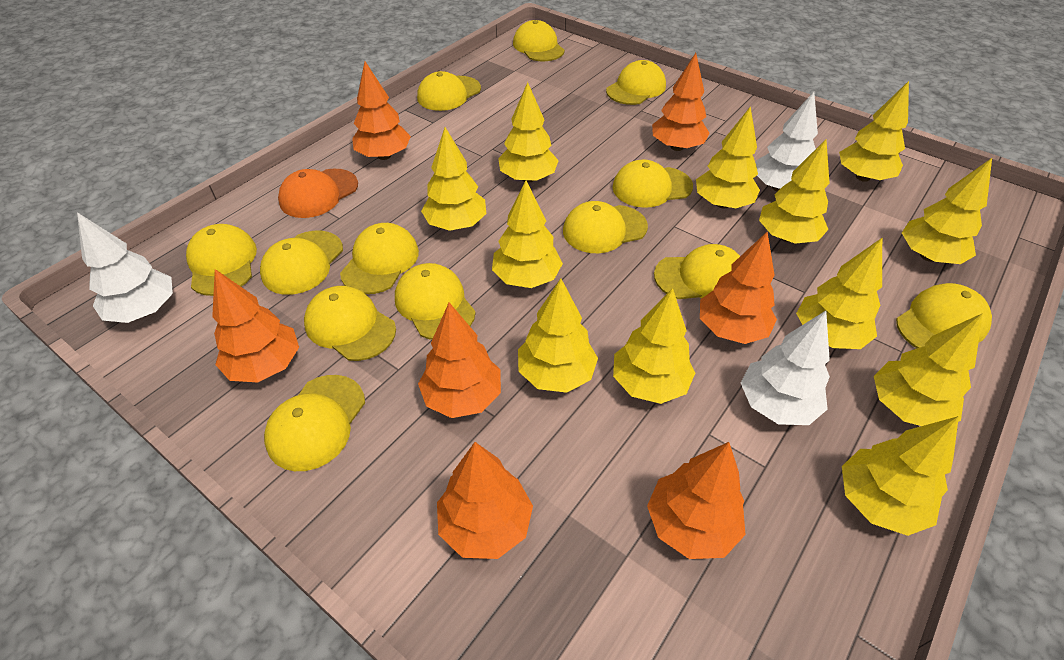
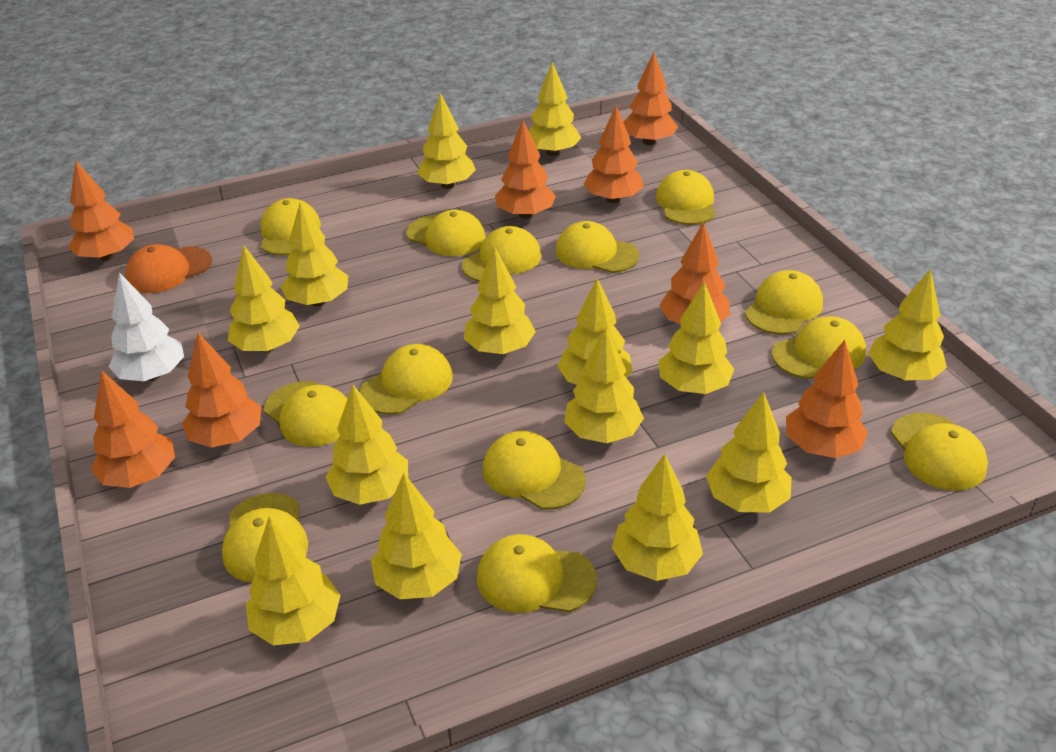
orange tree: 7 -> 8
white tree: 3 -> 1
yellow tree: 12 -> 14

